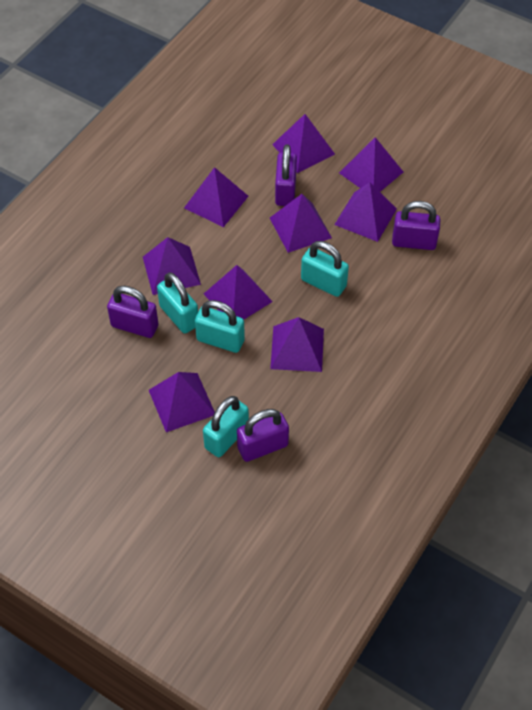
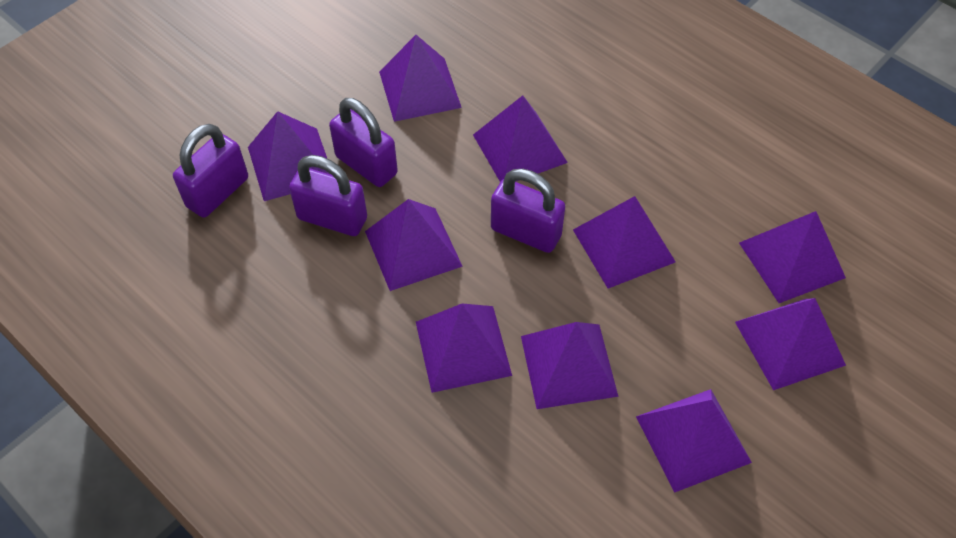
purple pyramid: 9 -> 10
turquoise padlock: 4 -> 0

